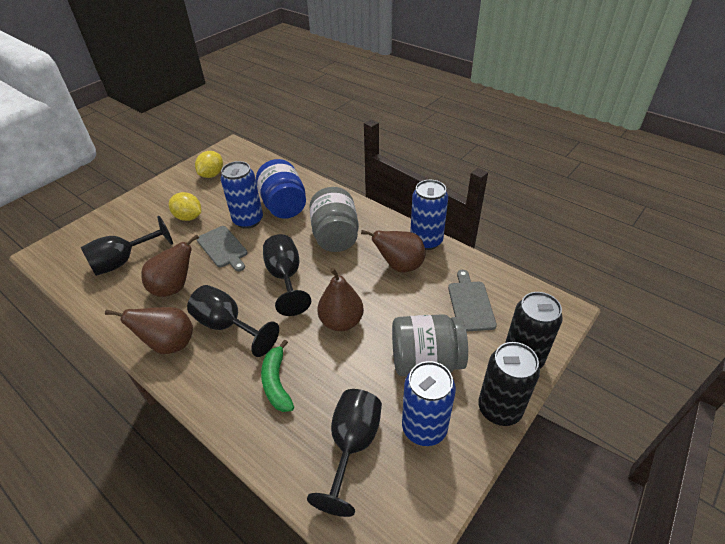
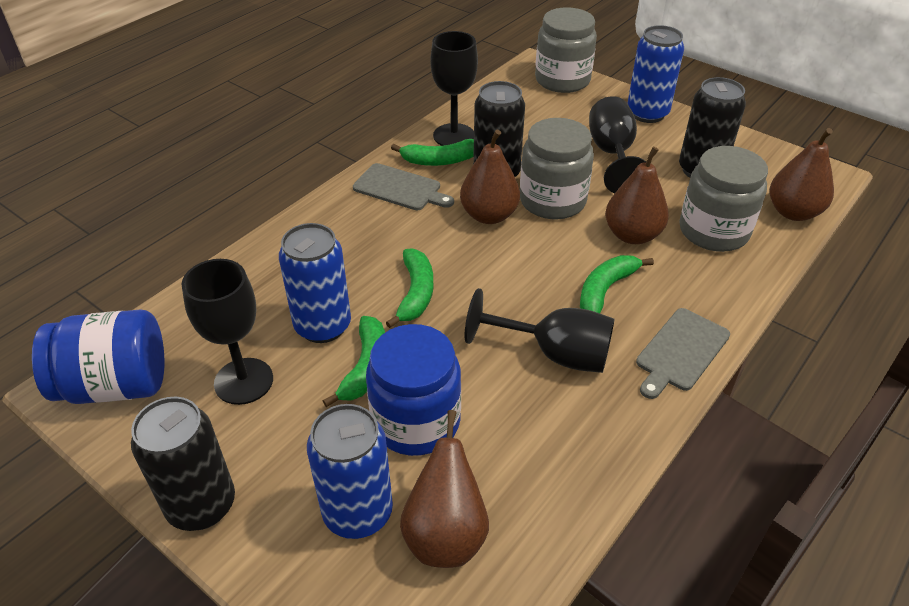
black can: 2 -> 3
blue jar: 1 -> 2
green banana: 1 -> 4
grey jar: 2 -> 3
yellow lemon: 2 -> 0

